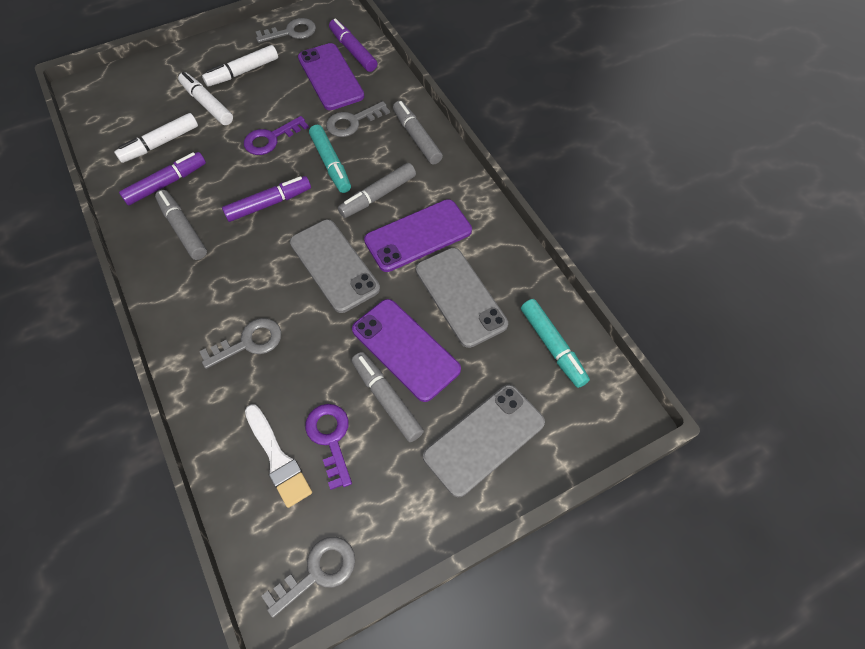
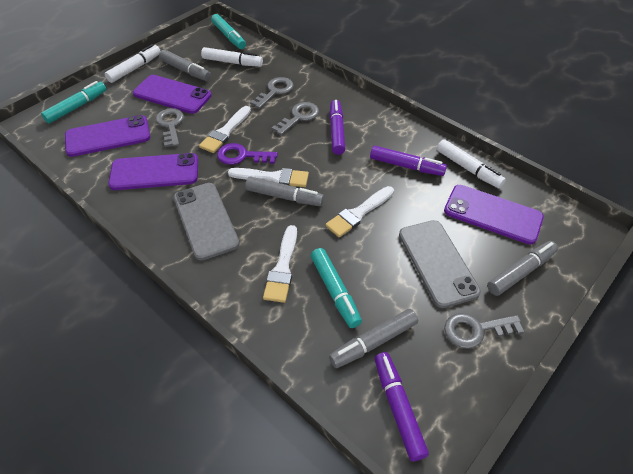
grey phone: 3 -> 2
purple key: 2 -> 1
purple phone: 3 -> 4
turquoise marker: 2 -> 3
white brush: 1 -> 4

